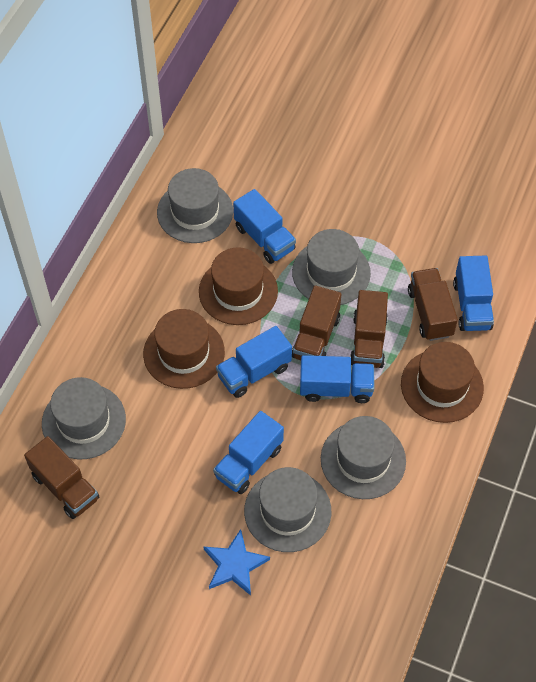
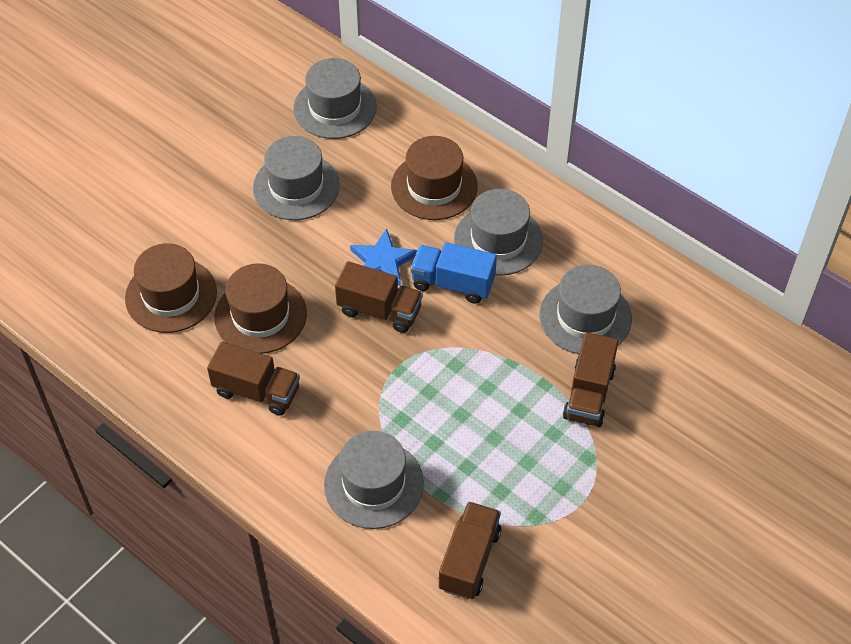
blue truck: 5 -> 1

